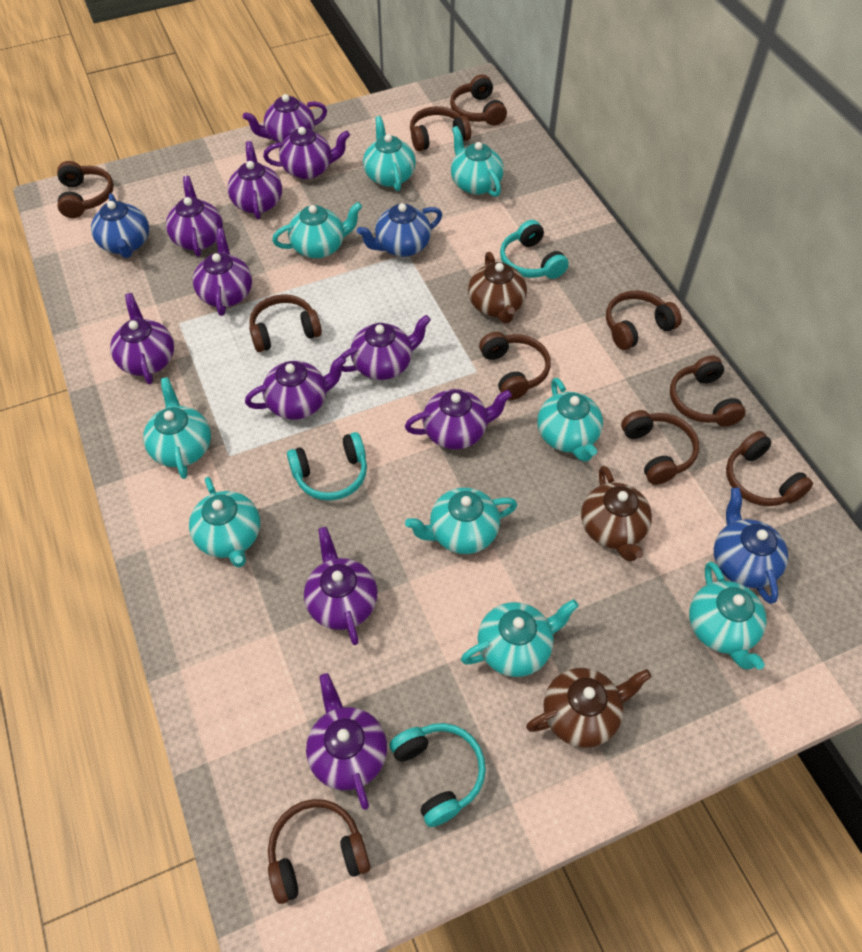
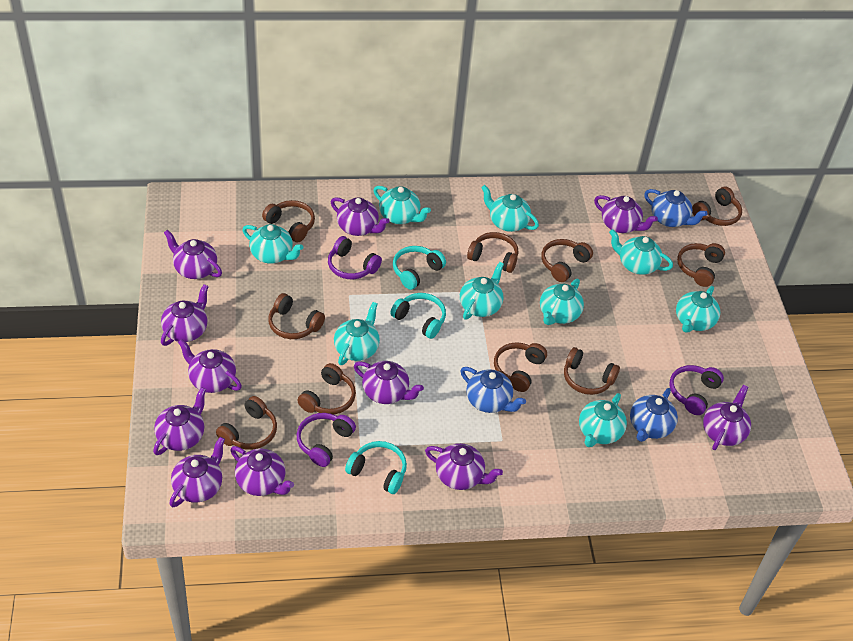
brown teapot: 3 -> 0
purple headphones: 0 -> 3

